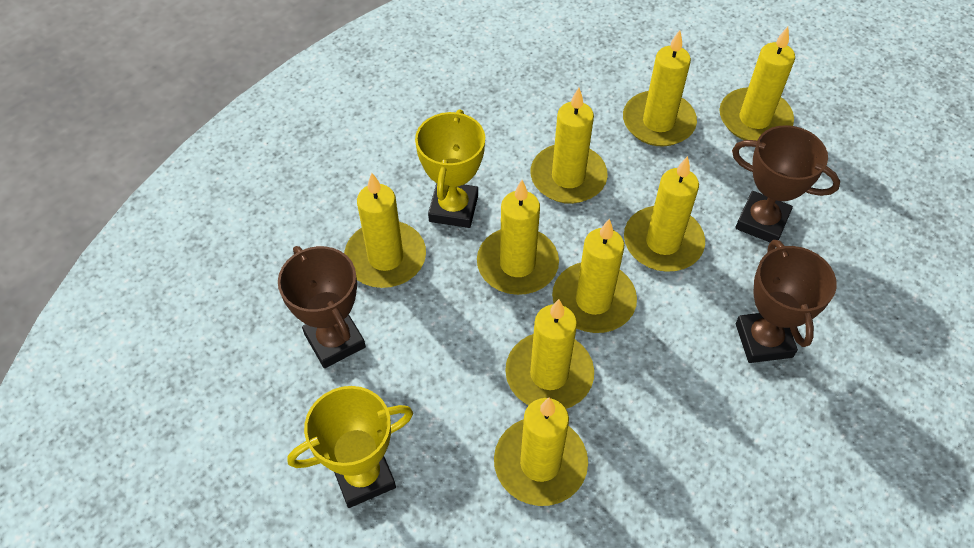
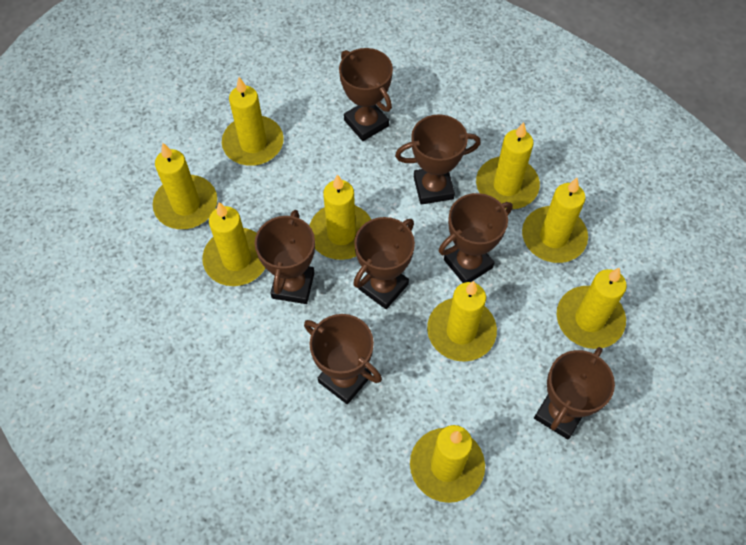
brown trophy: 3 -> 7
yellow trophy: 2 -> 0

